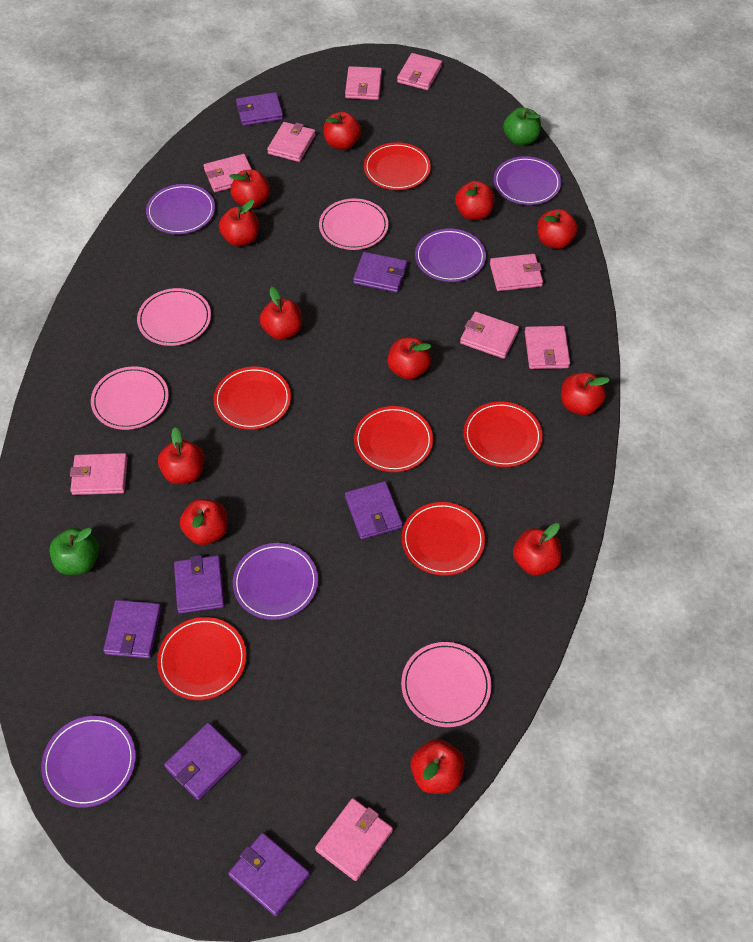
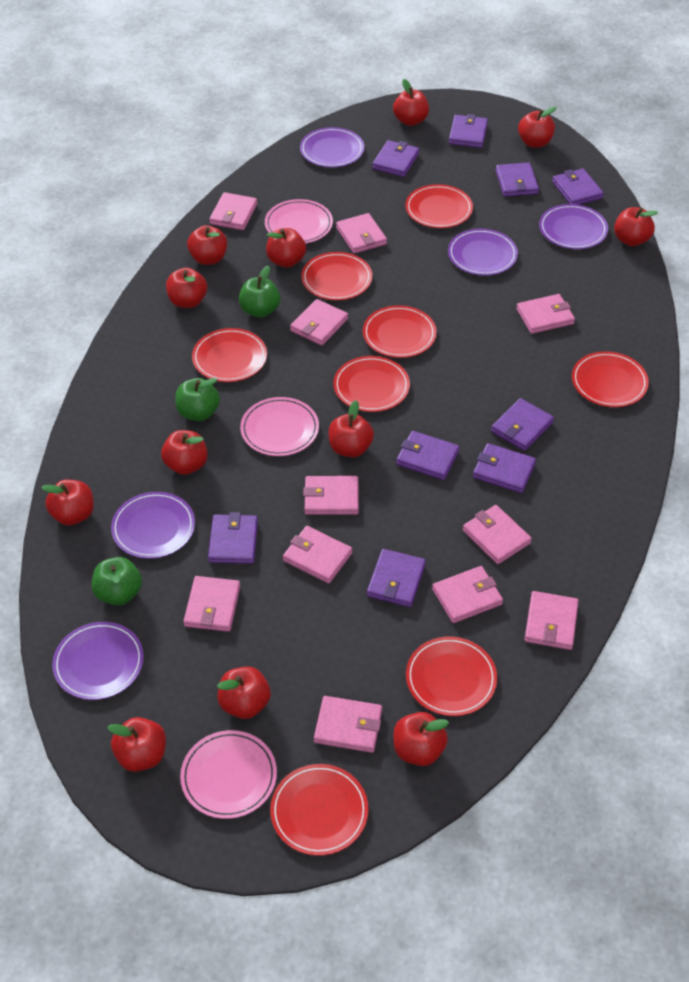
green apple: 2 -> 3
pink plate: 4 -> 3
pink wallet: 9 -> 11
purple wallet: 7 -> 9
red plate: 6 -> 8

